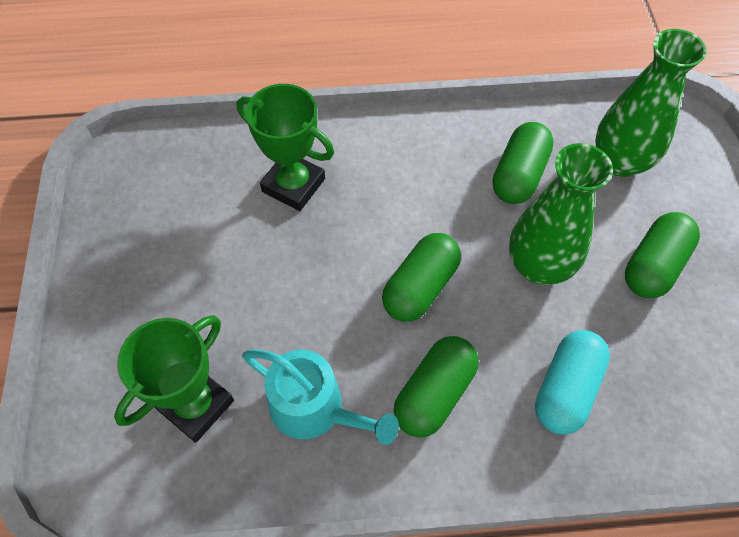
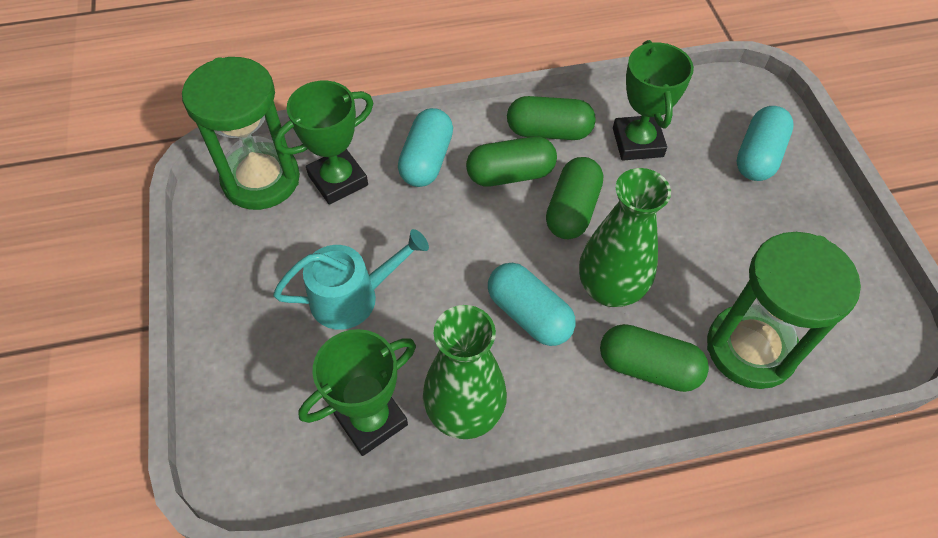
green hourglass: 0 -> 2
green trophy: 2 -> 3
turquoise capsule: 1 -> 3

